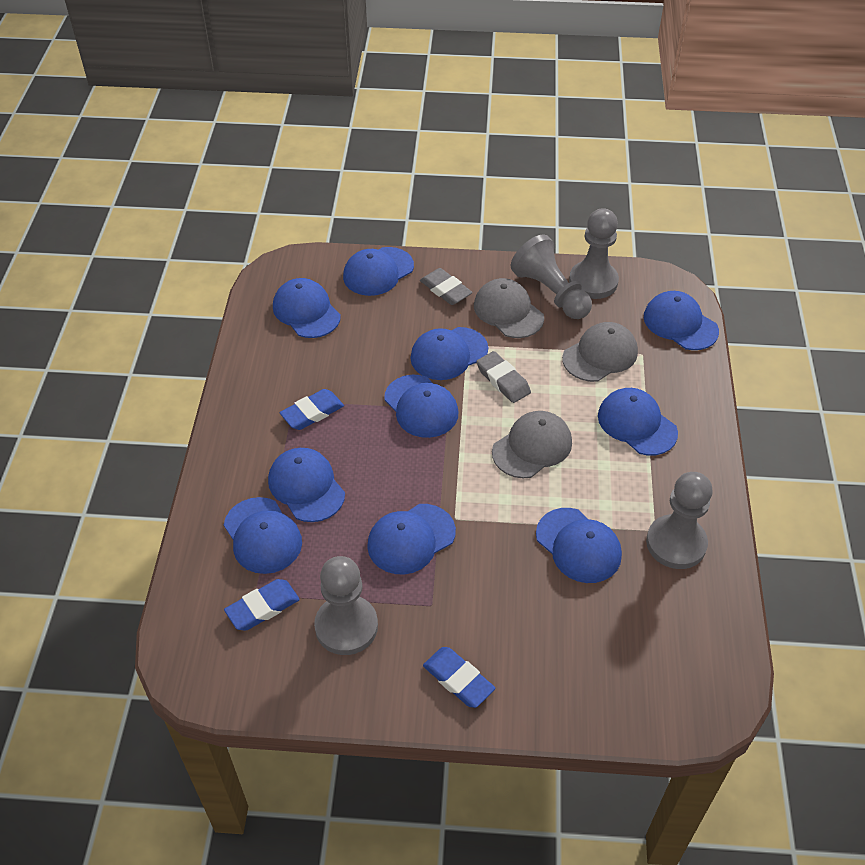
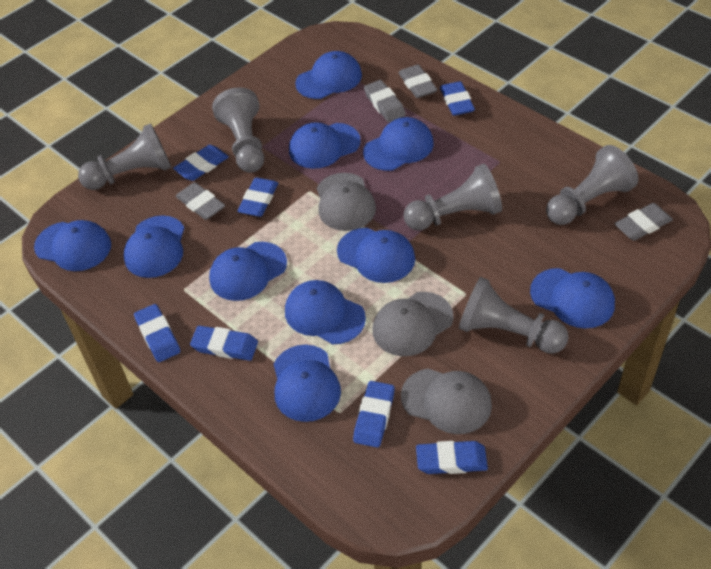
blue eraser: 3 -> 7
grey eraser: 2 -> 4
grey pawn: 4 -> 5

